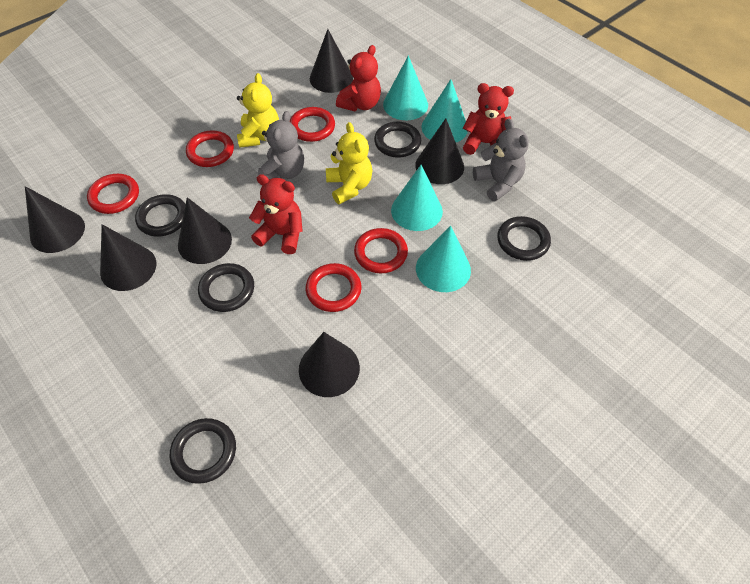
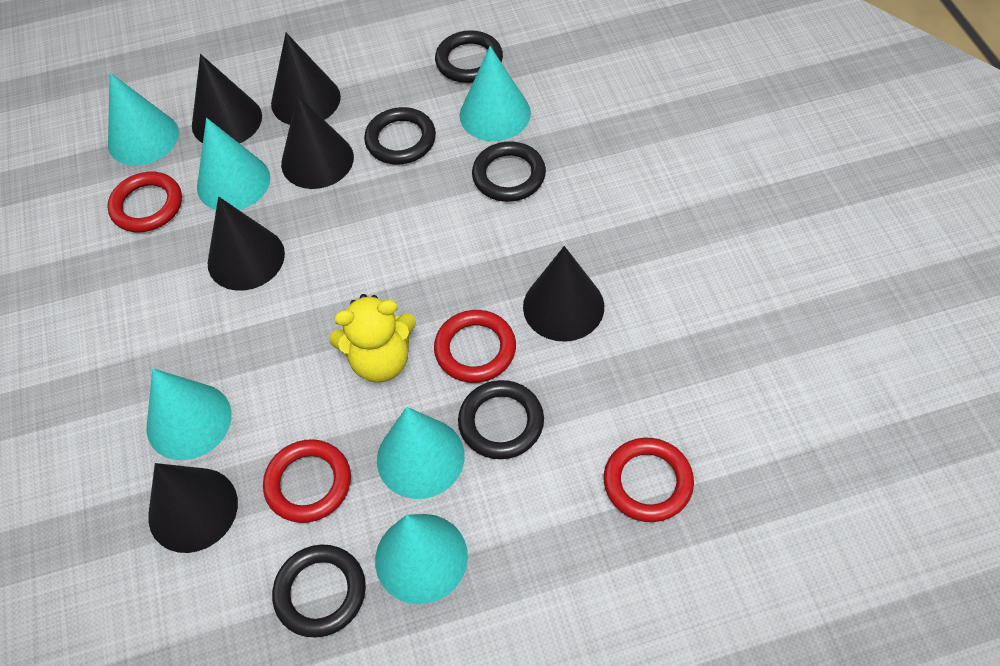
grey teddy bear: 2 -> 0
red ring: 5 -> 4
red teddy bear: 3 -> 0
turquoise cone: 4 -> 6
yellow teddy bear: 2 -> 1

